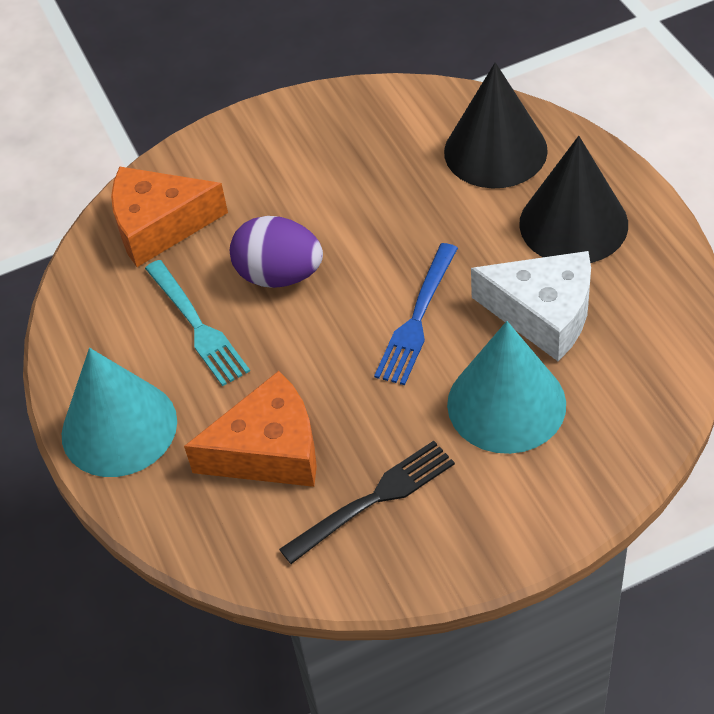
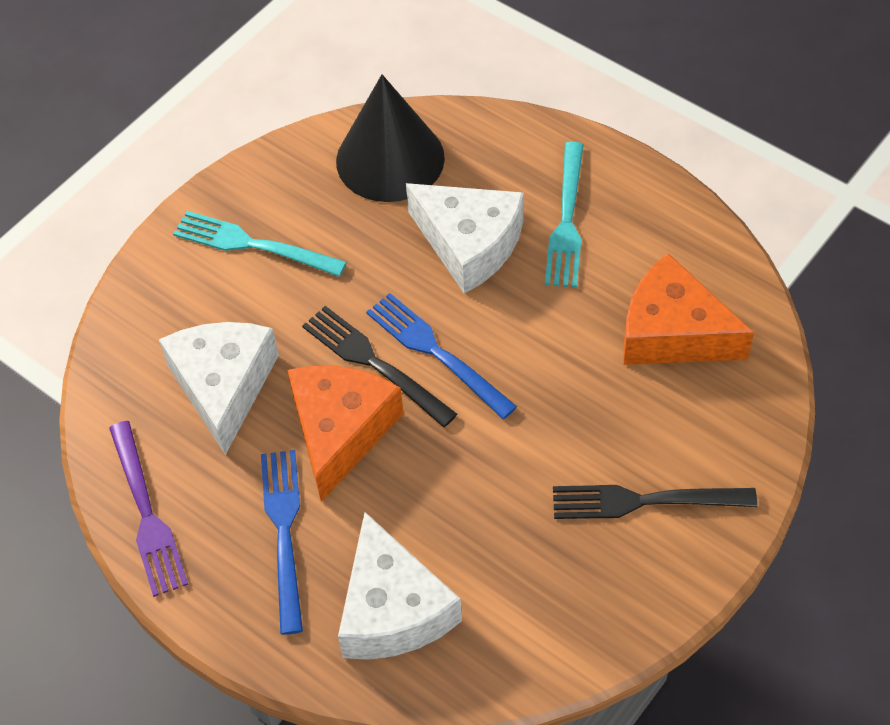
black cone: 2 -> 1
black fork: 1 -> 2
blue fork: 1 -> 2
purple egg: 1 -> 0
purple fork: 0 -> 1
turquoise cone: 2 -> 0
turquoise fork: 1 -> 2
white cheese: 1 -> 3

